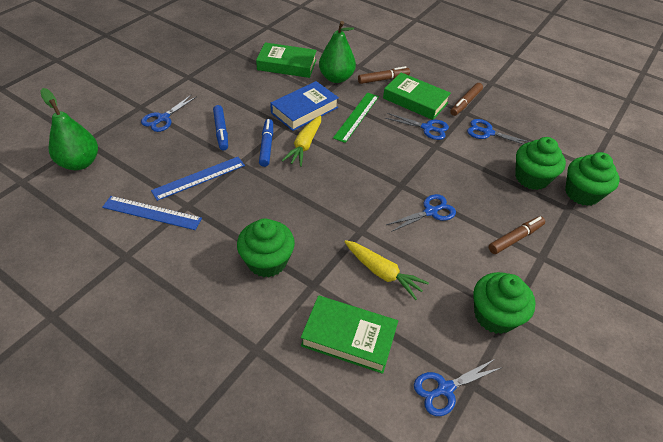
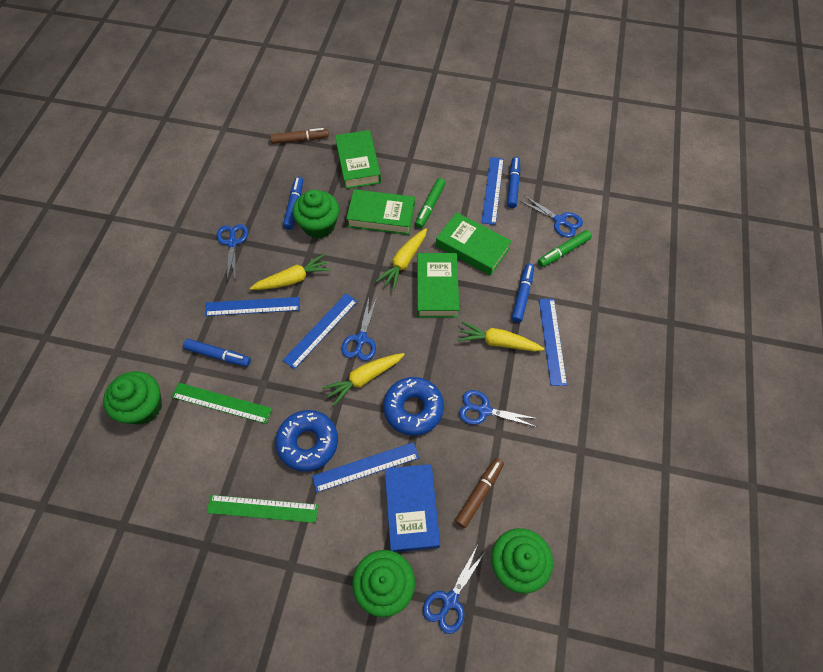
blue donut: 0 -> 2
blue marker: 2 -> 4
blue ruler: 2 -> 5
brown marker: 3 -> 2
green book: 3 -> 4
green marker: 0 -> 2
green pear: 2 -> 0
green ruler: 1 -> 2
yellow carrot: 2 -> 4

